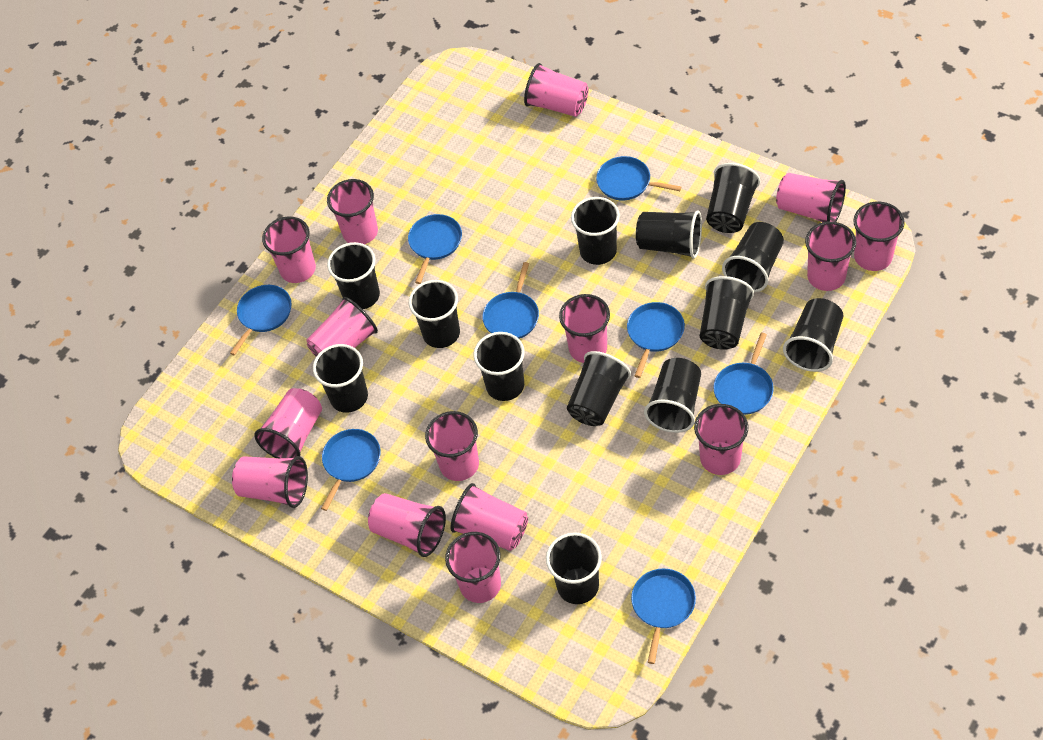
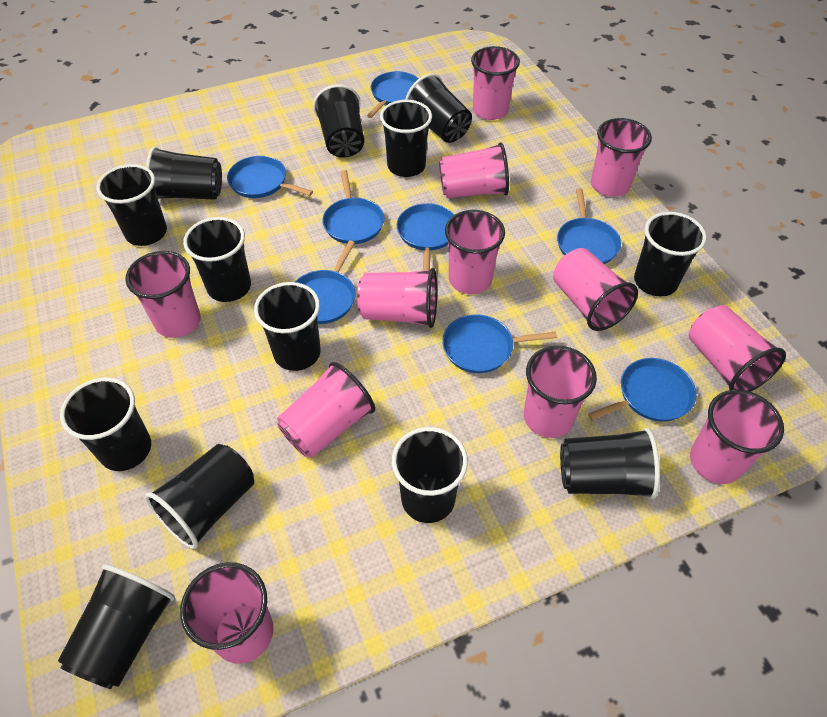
pink cup: 15 -> 12

